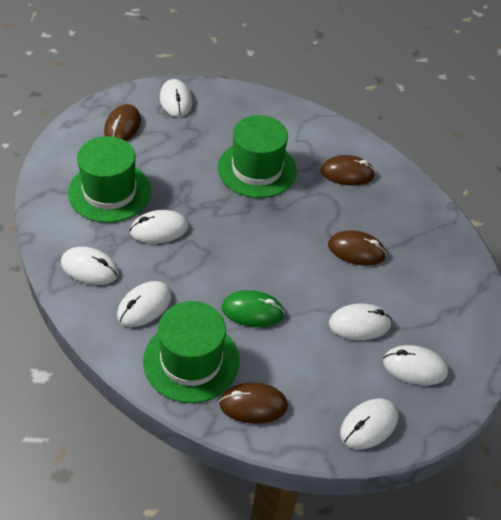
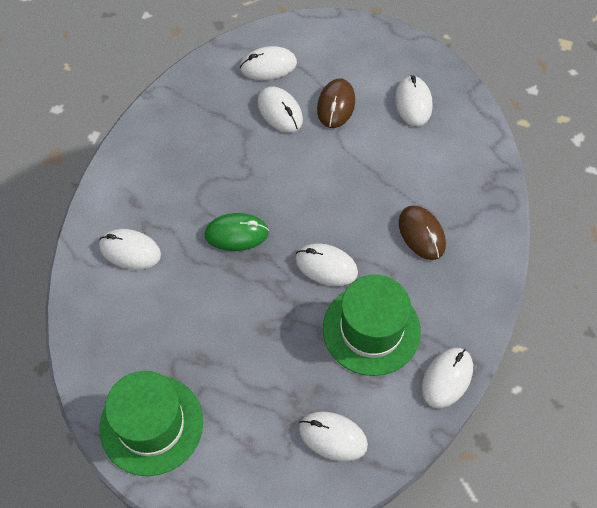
brown mouse: 4 -> 2
green hat: 3 -> 2

